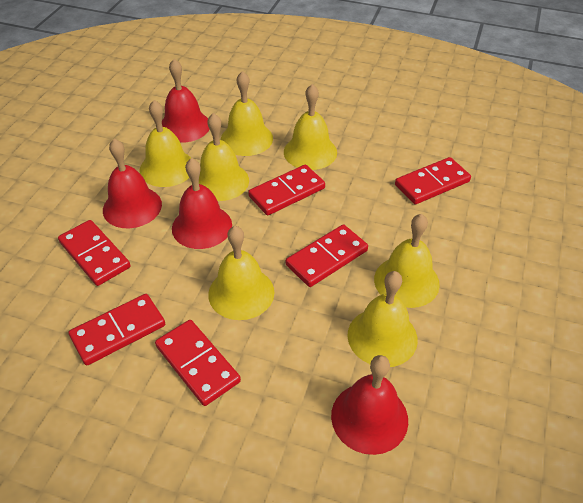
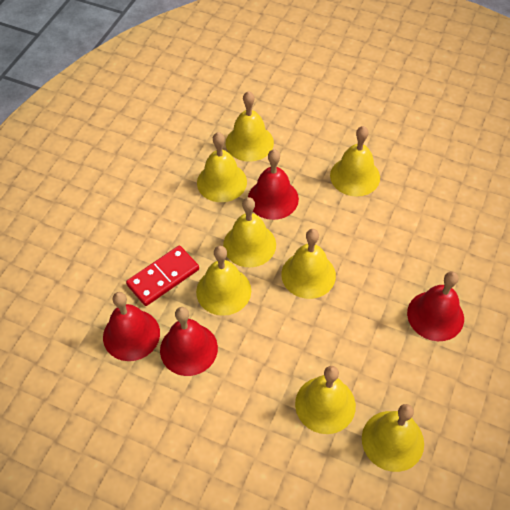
red domino: 6 -> 1
yellow bell: 7 -> 8

